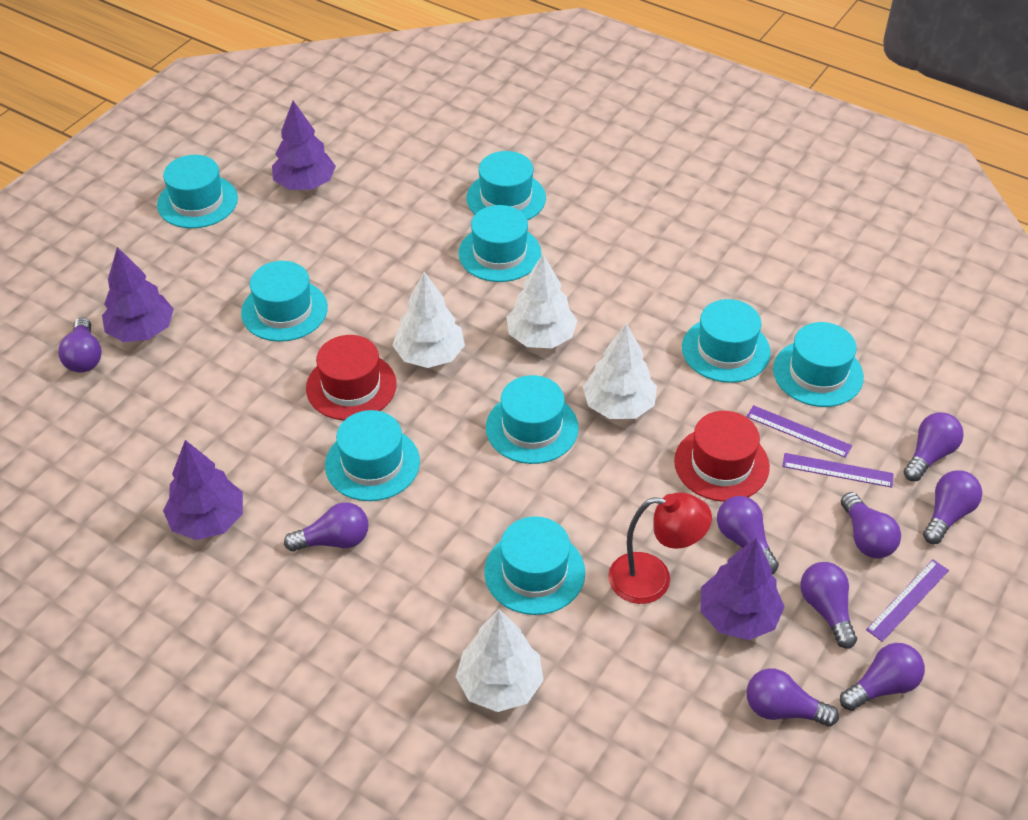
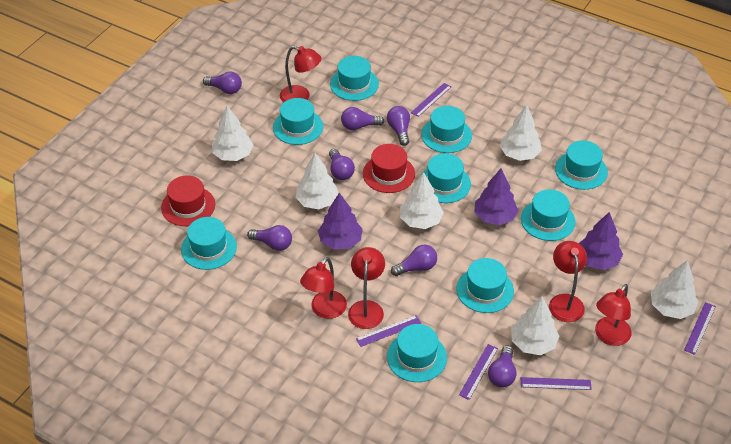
purple light bulb: 9 -> 7
purple ruler: 3 -> 5
purple tree: 4 -> 3
red lamp: 1 -> 5
white tree: 4 -> 6

